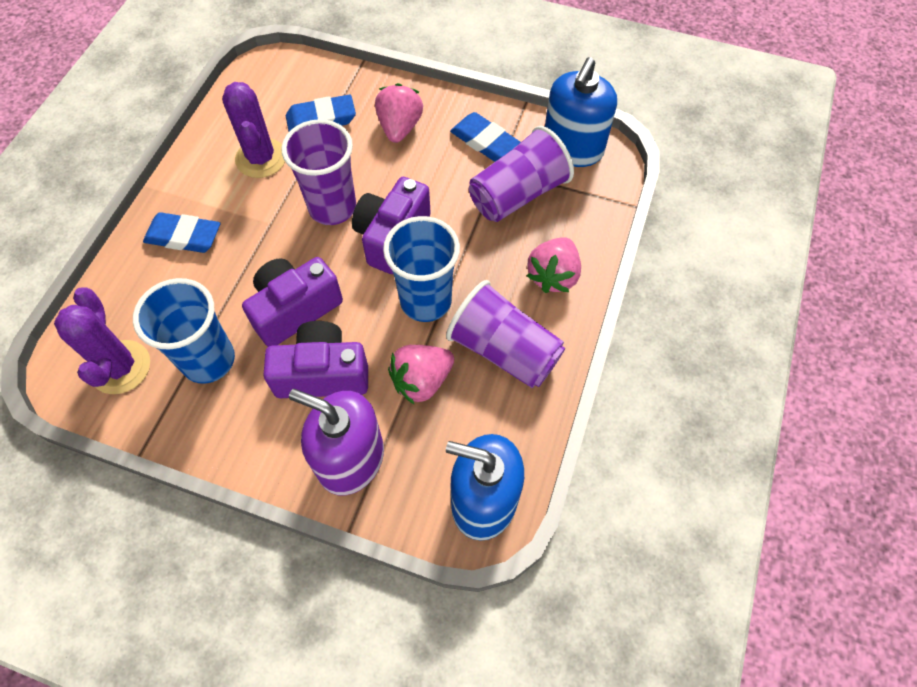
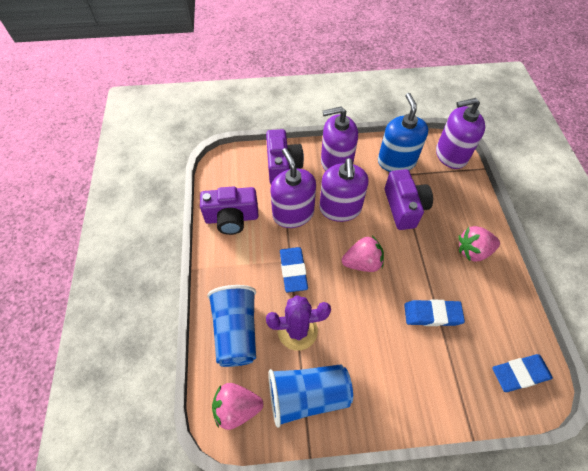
blue soap dispenser: 2 -> 1
purple cactus: 2 -> 1
purple cup: 3 -> 0
purple soap dispenser: 1 -> 4

